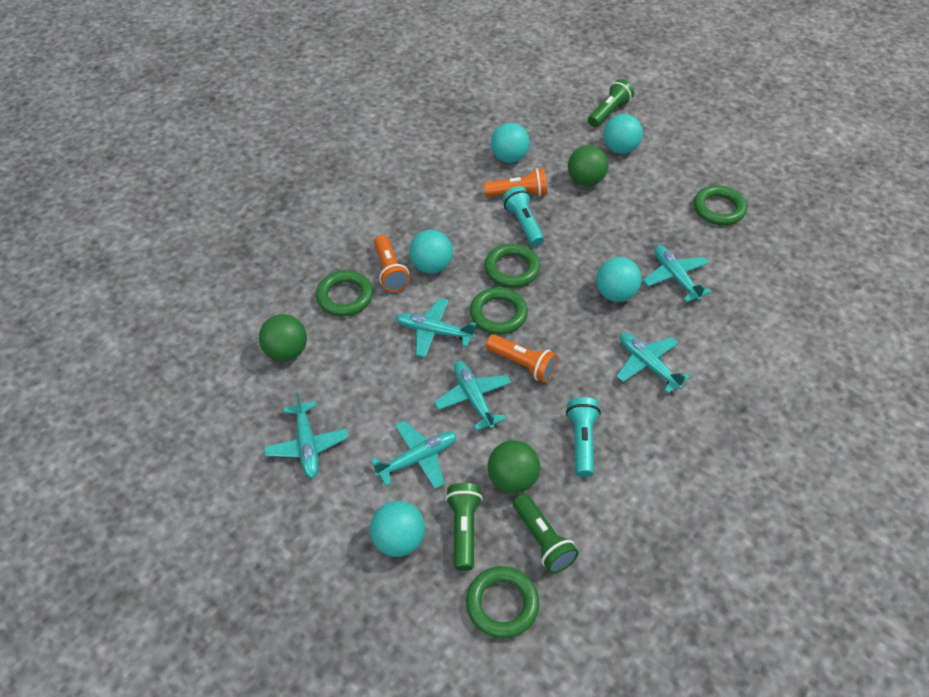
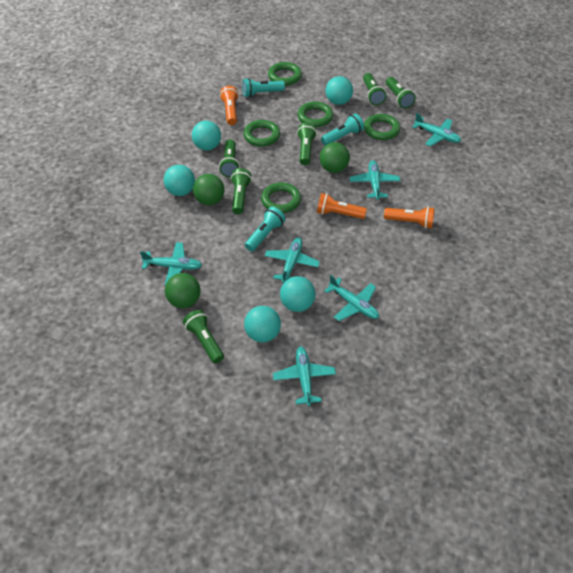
green flashlight: 3 -> 6
turquoise flashlight: 2 -> 3

